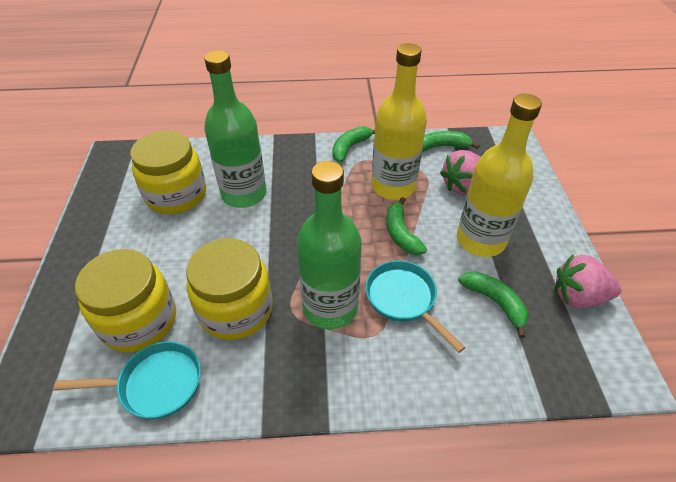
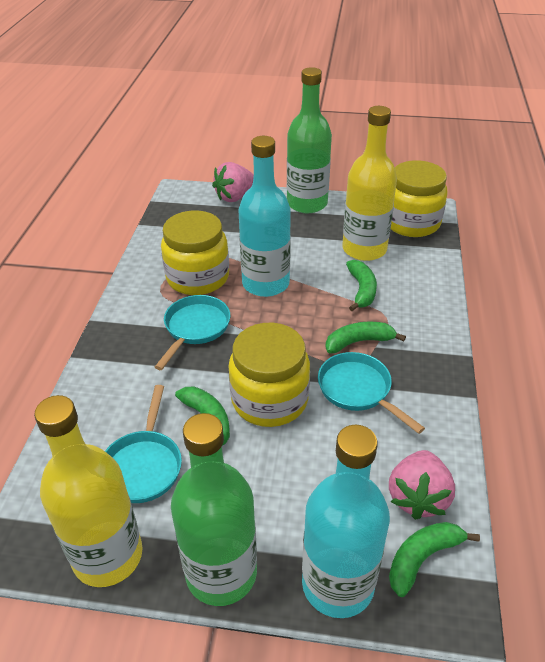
turquoise bottle: 0 -> 2
turquoise pan: 2 -> 3

